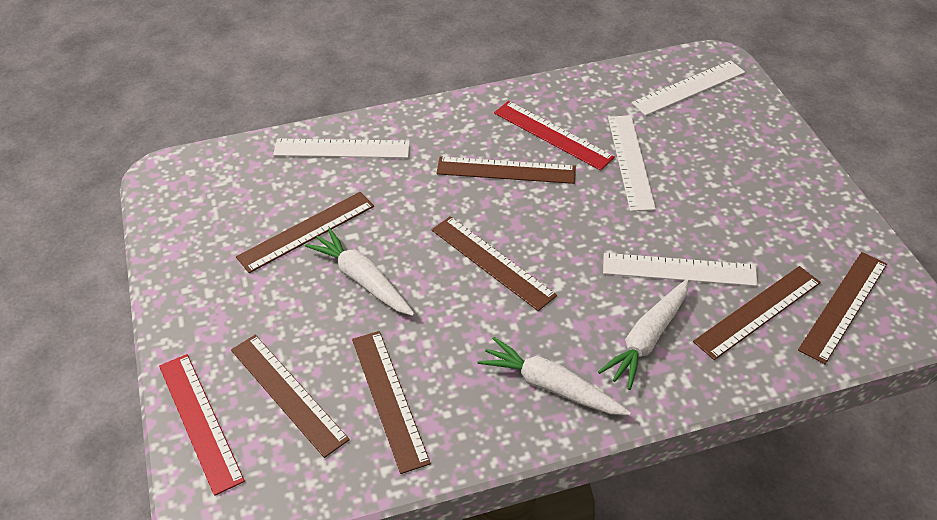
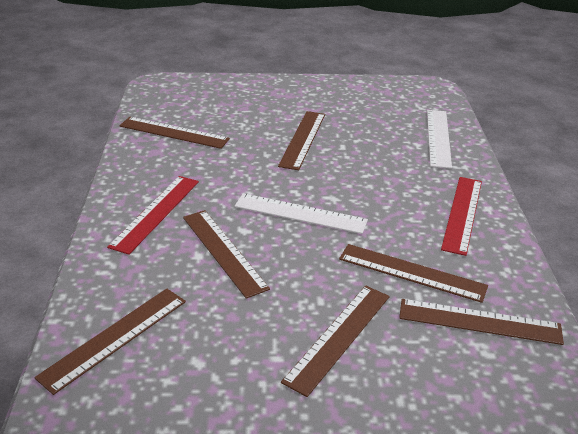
white carrot: 3 -> 0
white ruler: 4 -> 2

